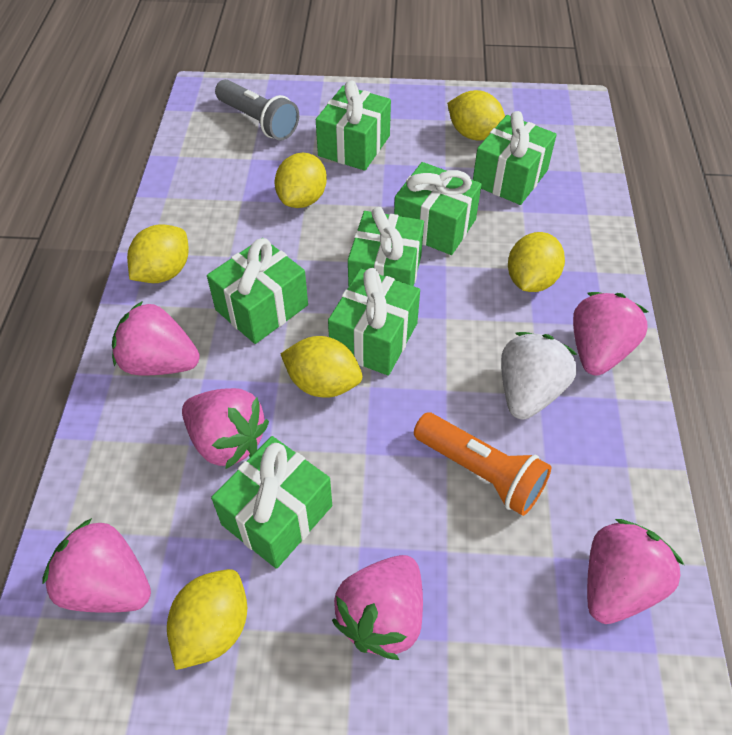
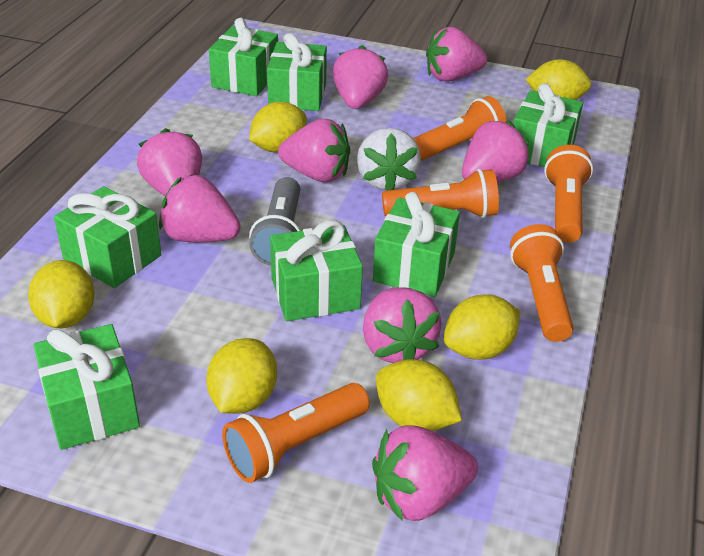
orange flashlight: 1 -> 5
pink strawberry: 6 -> 8

